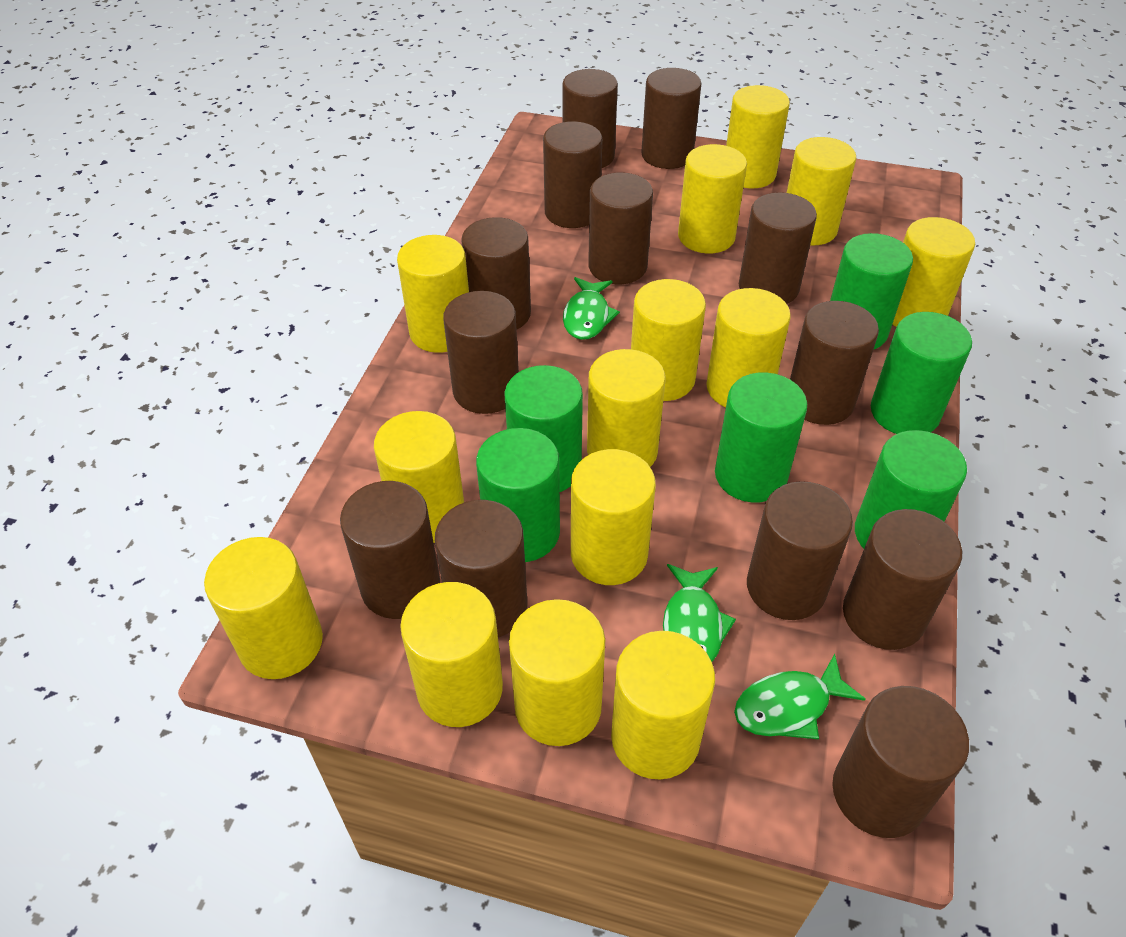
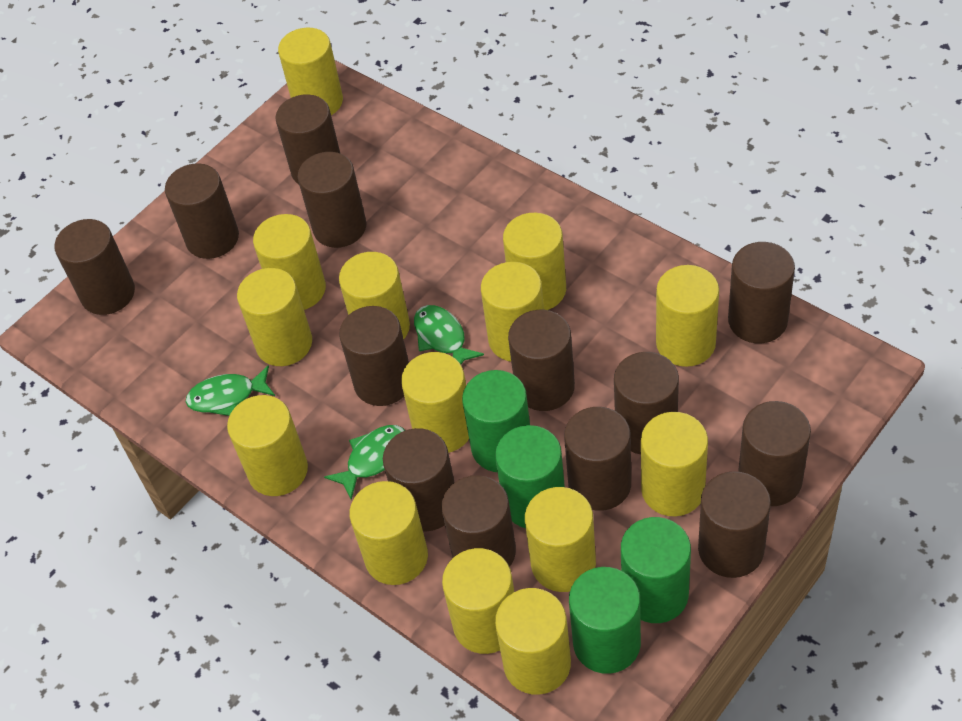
green cylinder: 6 -> 4

